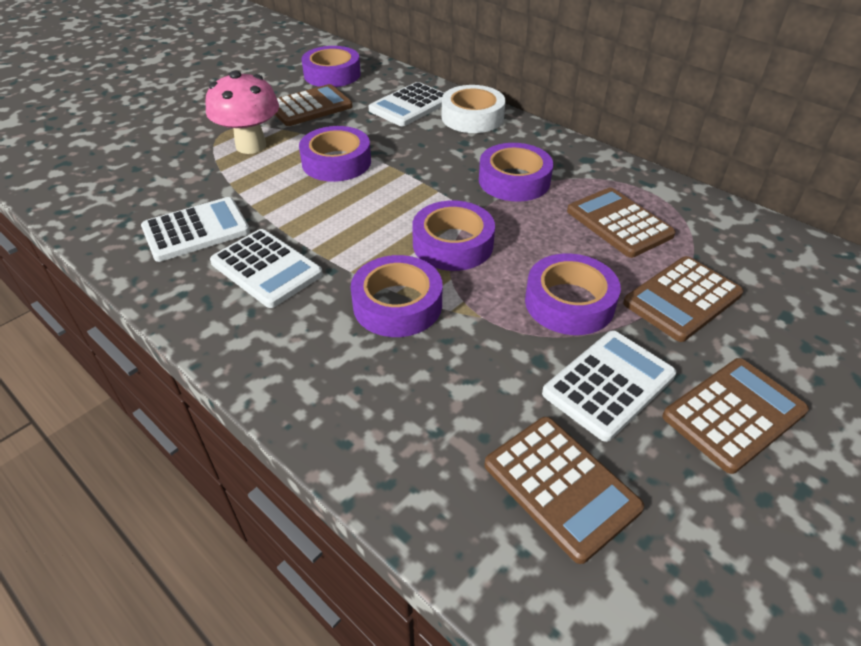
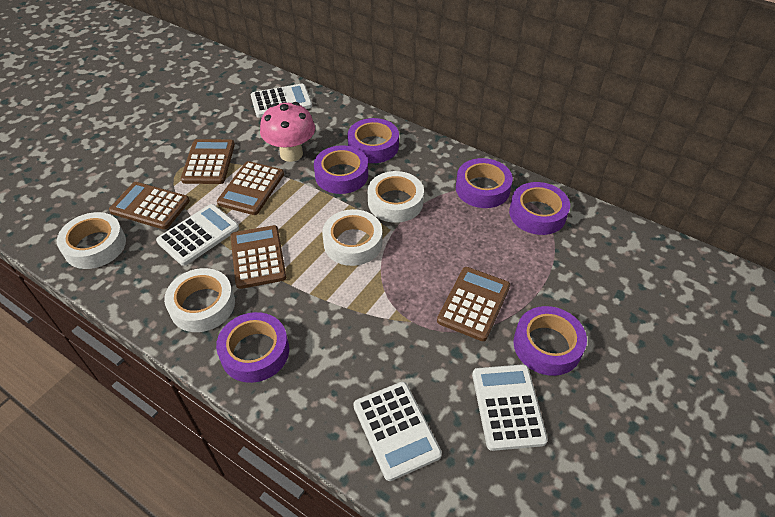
white tape: 1 -> 4

